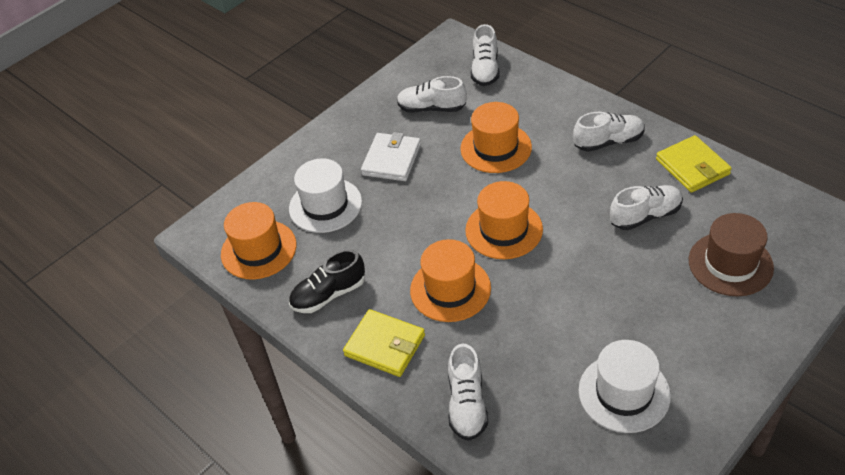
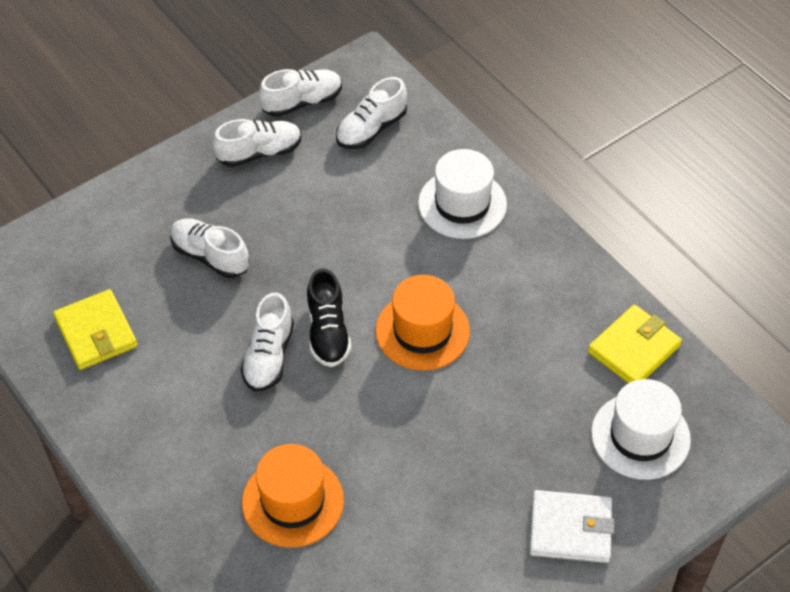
brown hat: 1 -> 0
orange hat: 4 -> 2

